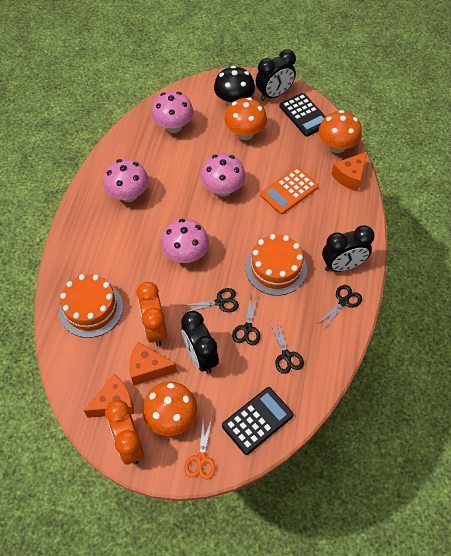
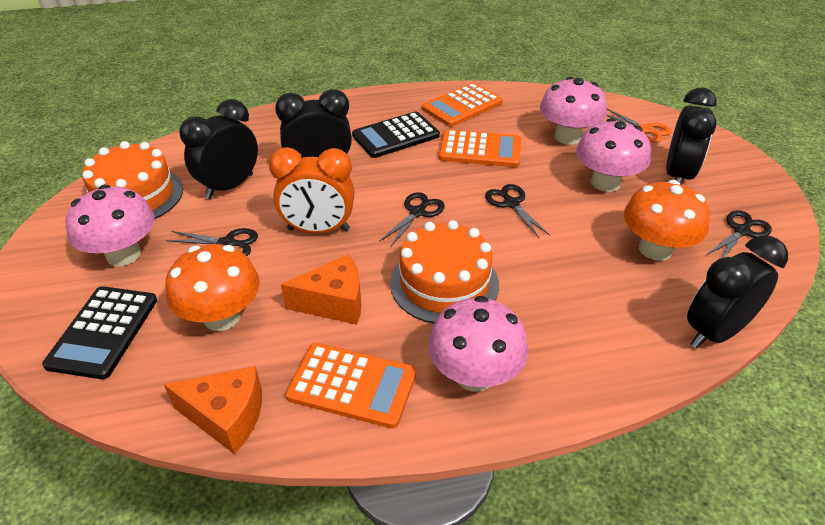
black clock: 3 -> 4
black mushroom: 1 -> 0
orange calculator: 1 -> 3
orange cheese: 3 -> 2
orange clock: 2 -> 1
orange mushroom: 3 -> 2

